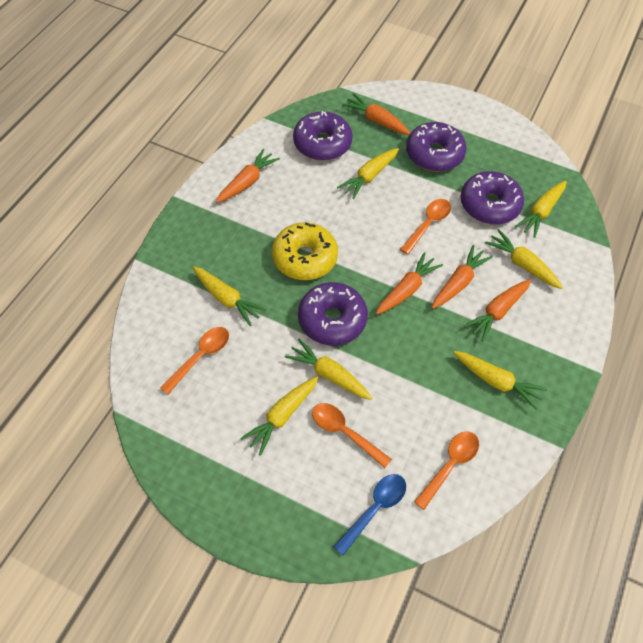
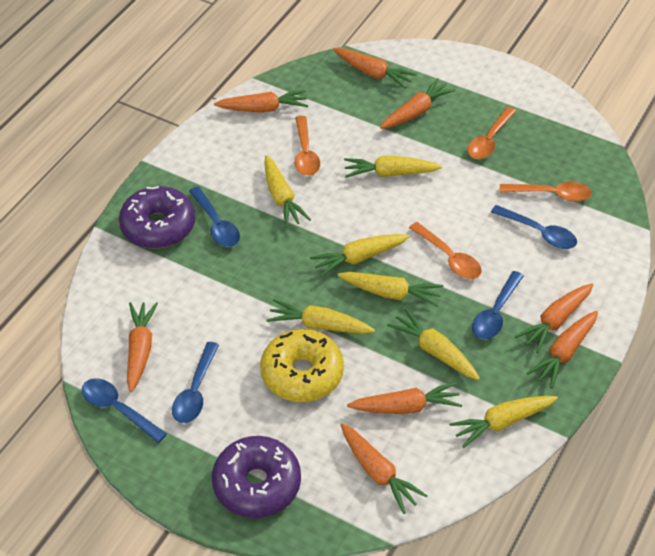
blue spoon: 1 -> 5
orange carrot: 5 -> 8
purple donut: 4 -> 2

